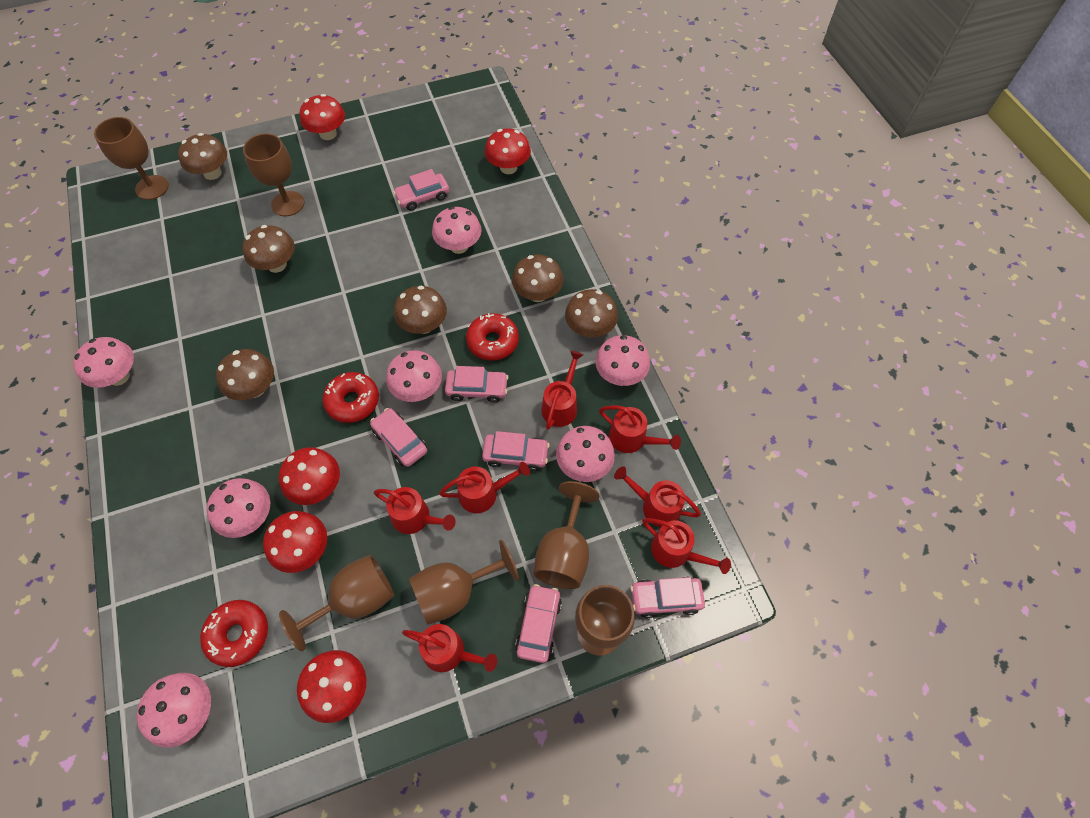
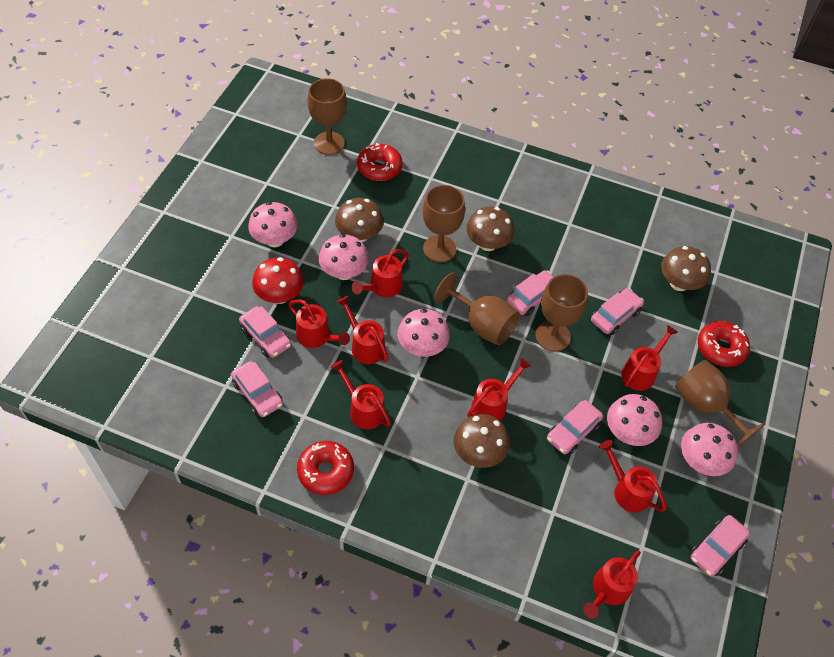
brown goblet: 6 -> 5
brown mushroom: 6 -> 4
pink mushroom: 7 -> 5
red mushroom: 5 -> 1
red watering can: 7 -> 8

